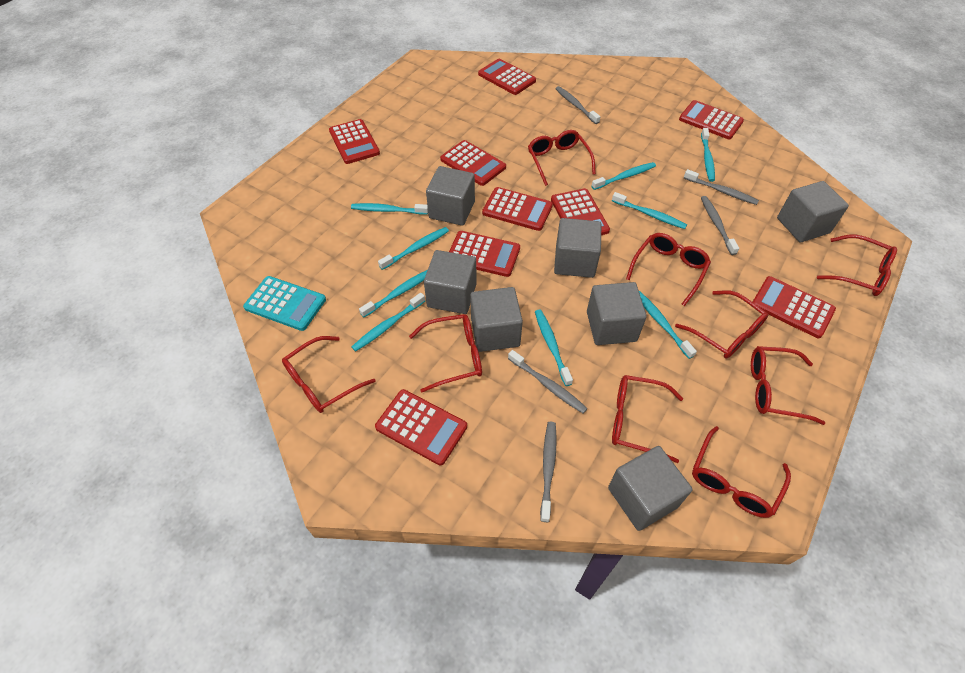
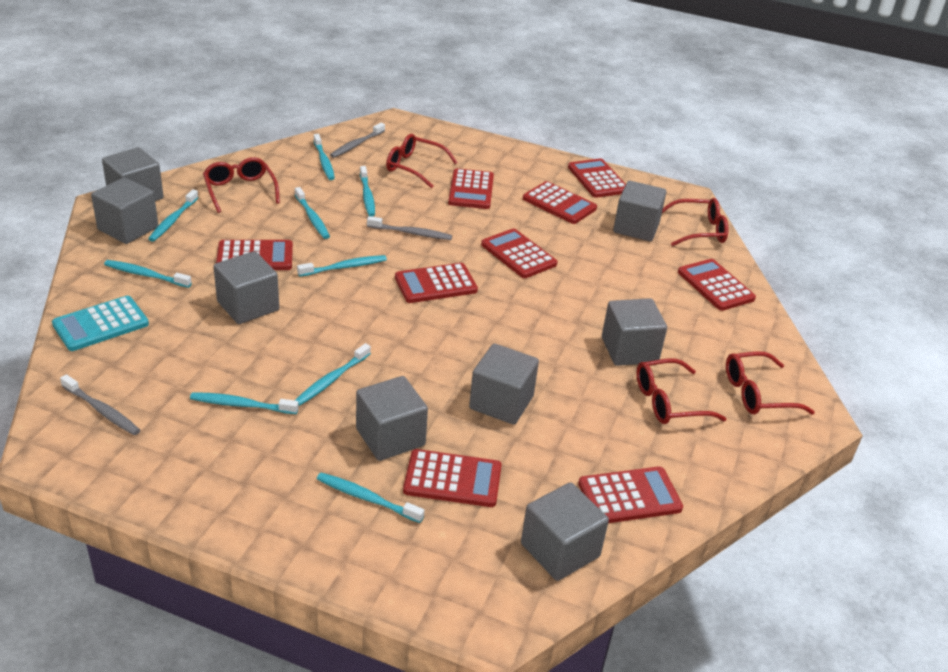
grey cube: 7 -> 8
grey toothbrush: 5 -> 3
red glasses: 9 -> 5

